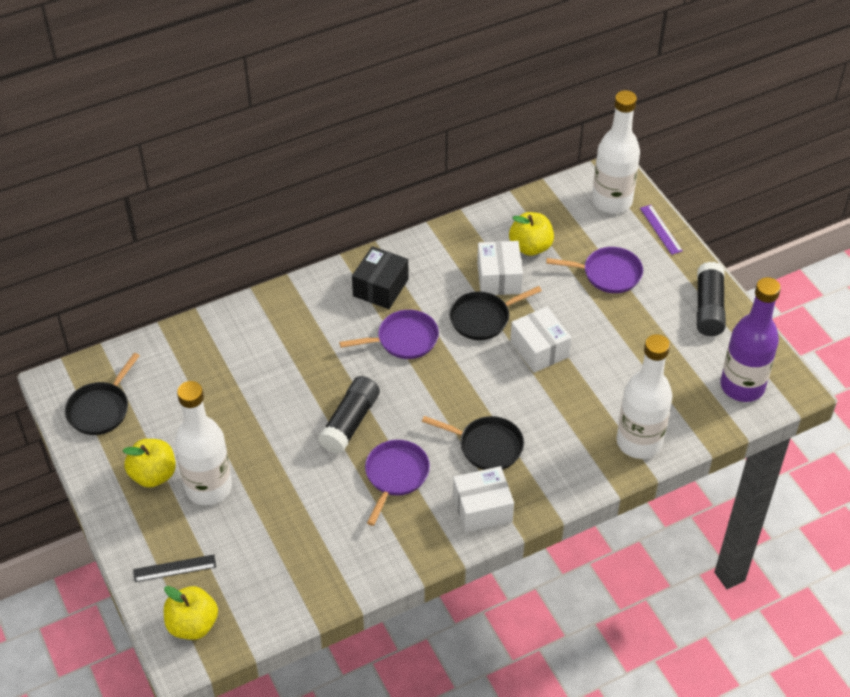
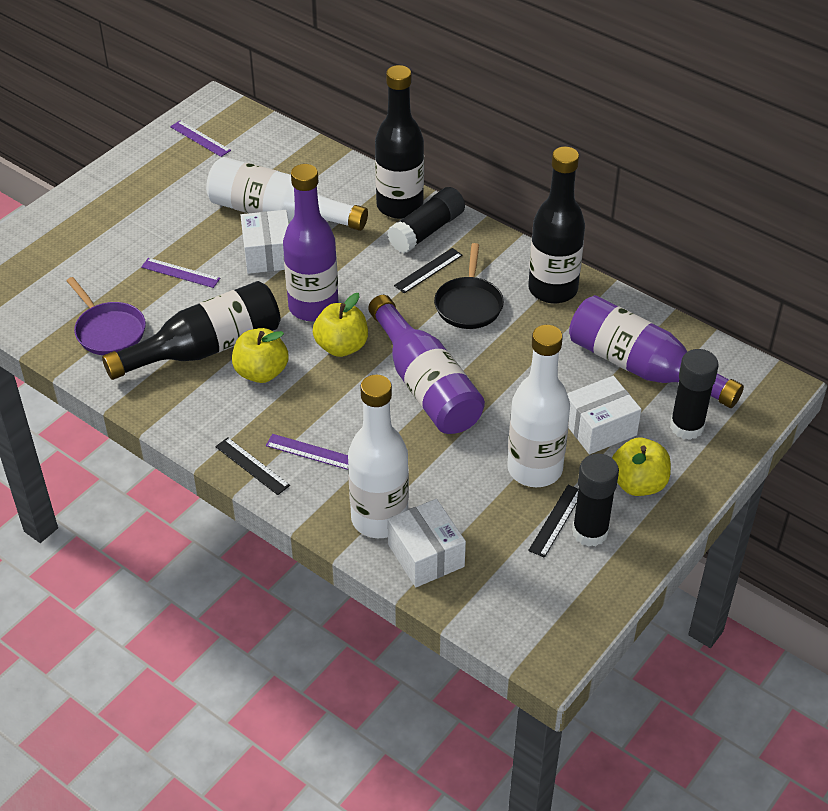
black bottle: 0 -> 3
black box: 1 -> 0
black glue stick: 2 -> 3
black pan: 3 -> 1
black ruler: 1 -> 3
purple bottle: 1 -> 3
purple pan: 3 -> 1
purple ruler: 1 -> 3

